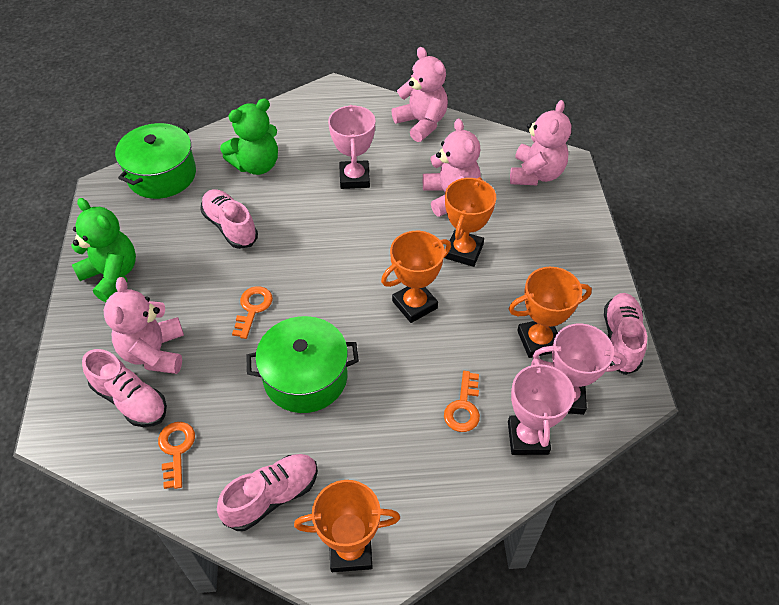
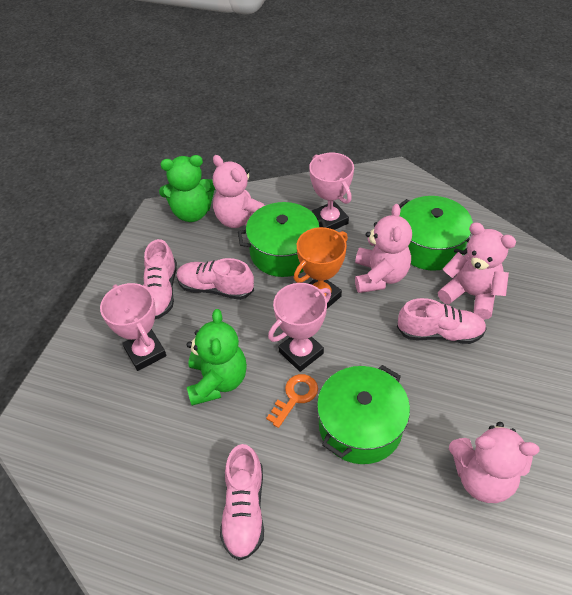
green pot: 2 -> 3
orange key: 3 -> 1
orange trophy: 4 -> 1

